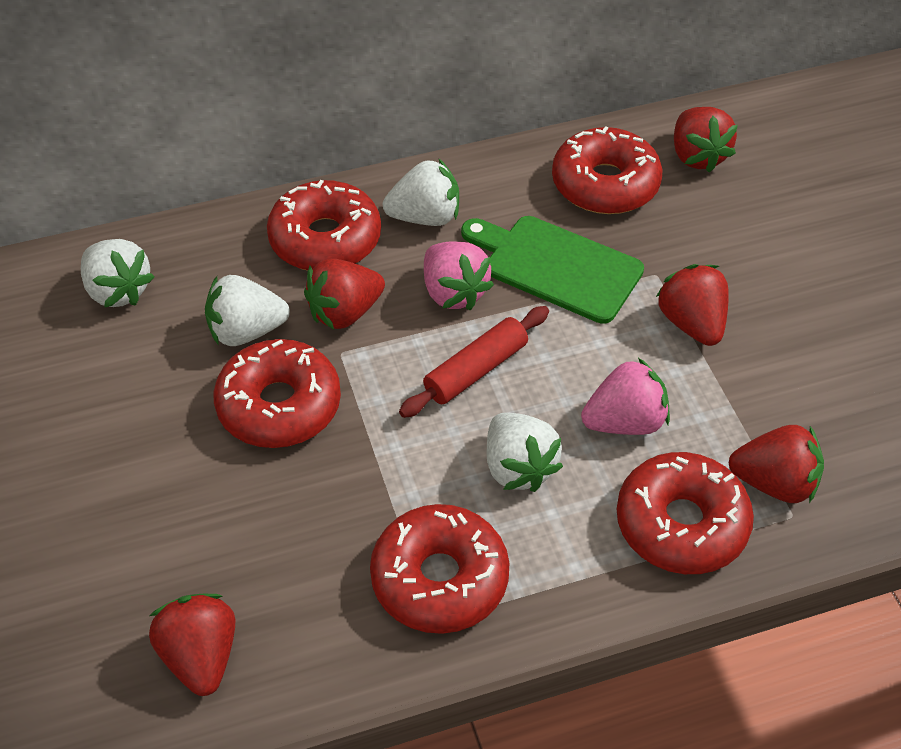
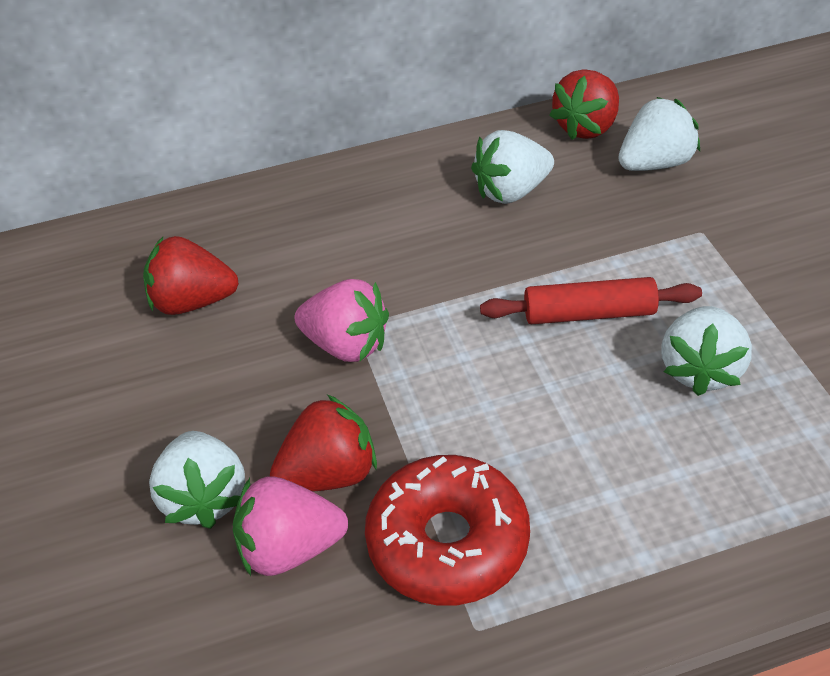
green cutting board: 1 -> 0
red donut: 5 -> 1
red strawberry: 5 -> 3

